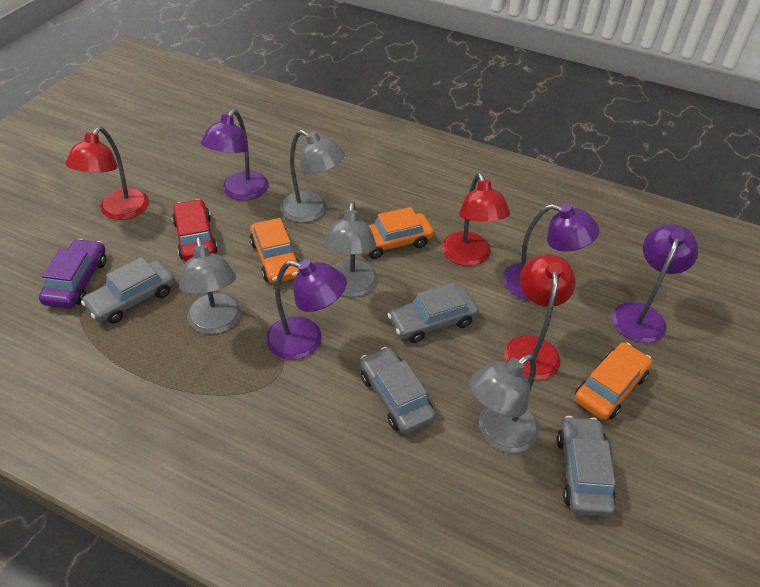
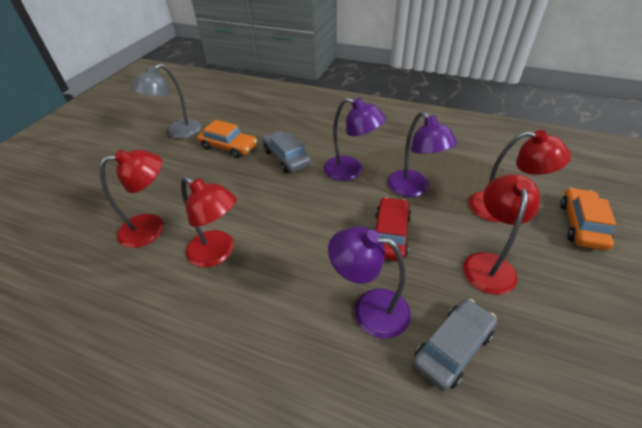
grey car: 4 -> 2
grey lamp: 4 -> 1
orange car: 3 -> 2
purple car: 1 -> 0
purple lamp: 4 -> 3
red lamp: 3 -> 4

